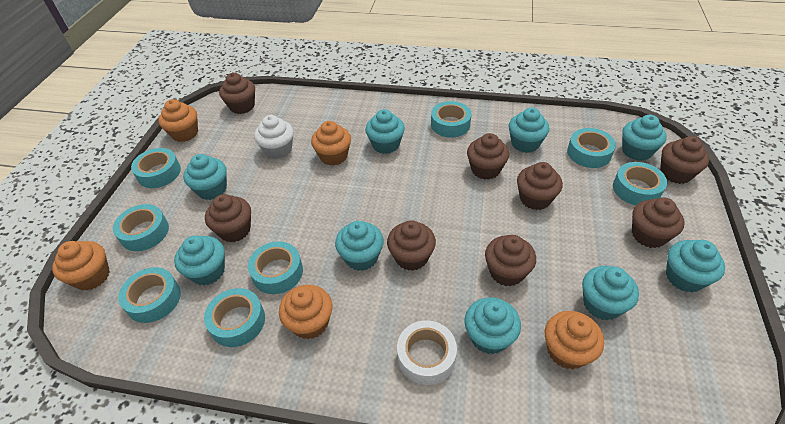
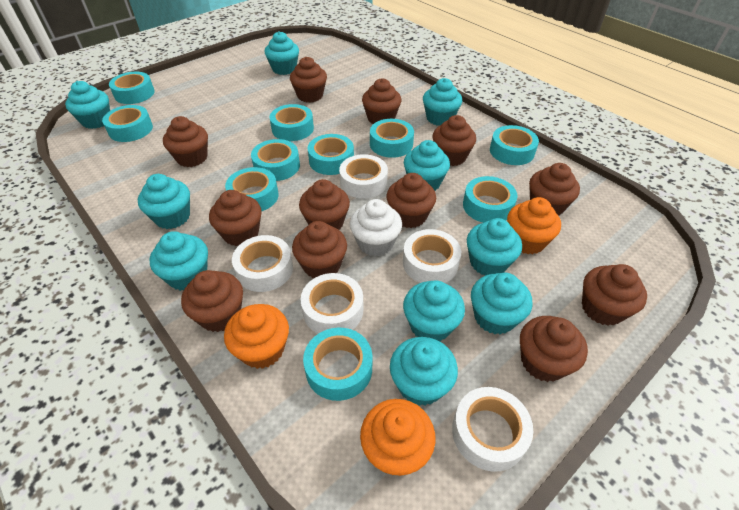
brown cupcake: 8 -> 12
orange cupcake: 5 -> 3
turquoise cupcake: 9 -> 10
turquoise tape: 8 -> 10
white tape: 1 -> 5

